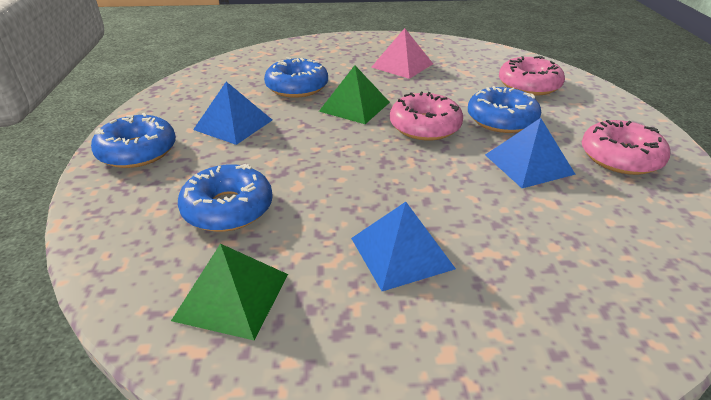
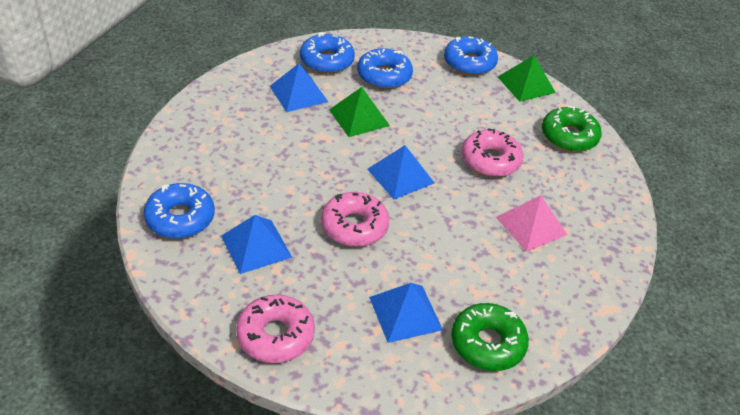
blue pyramid: 3 -> 4
green donut: 0 -> 2

